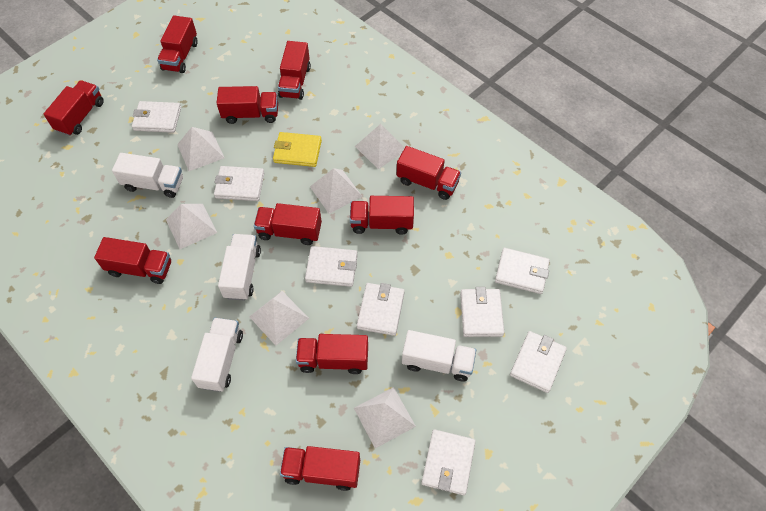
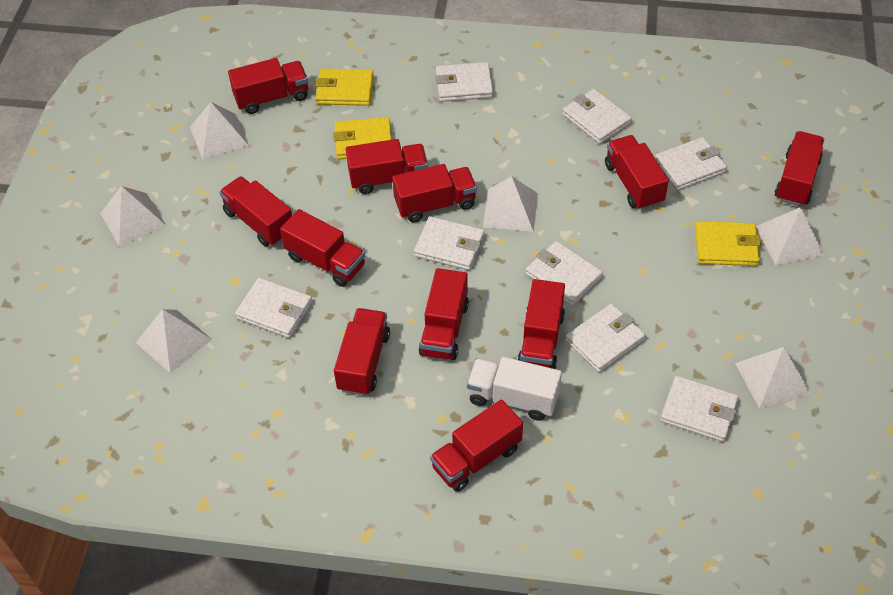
red truck: 10 -> 11
white truck: 4 -> 1
yellow wallet: 1 -> 3

